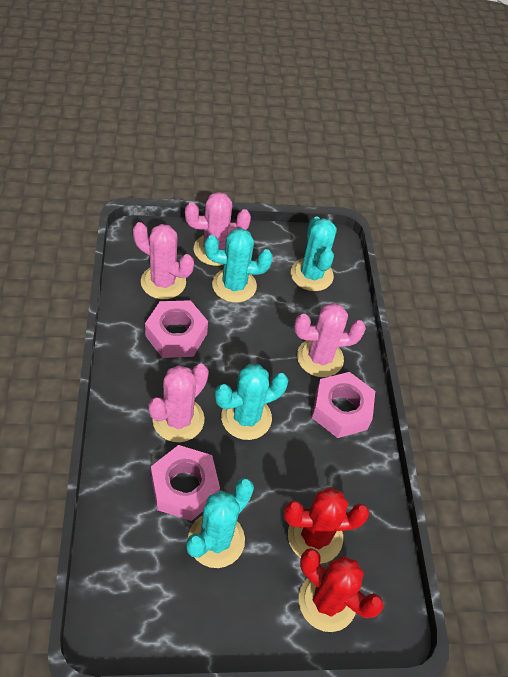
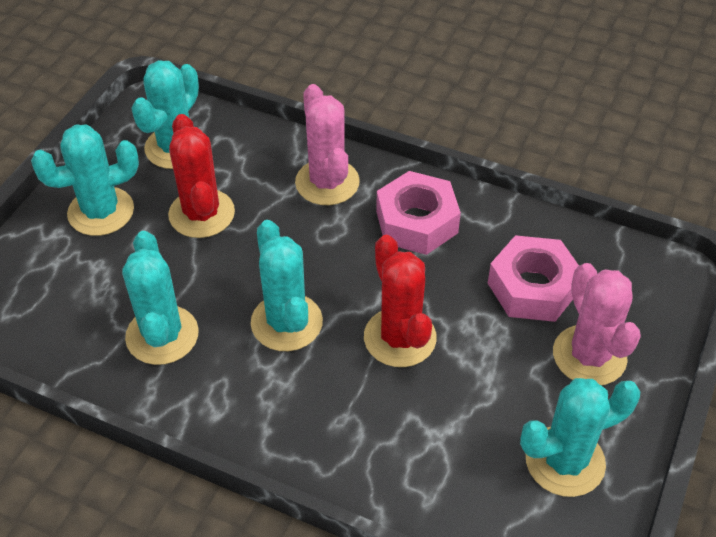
pink cactus: 4 -> 2
pink nut: 3 -> 2
turquoise cactus: 4 -> 5

